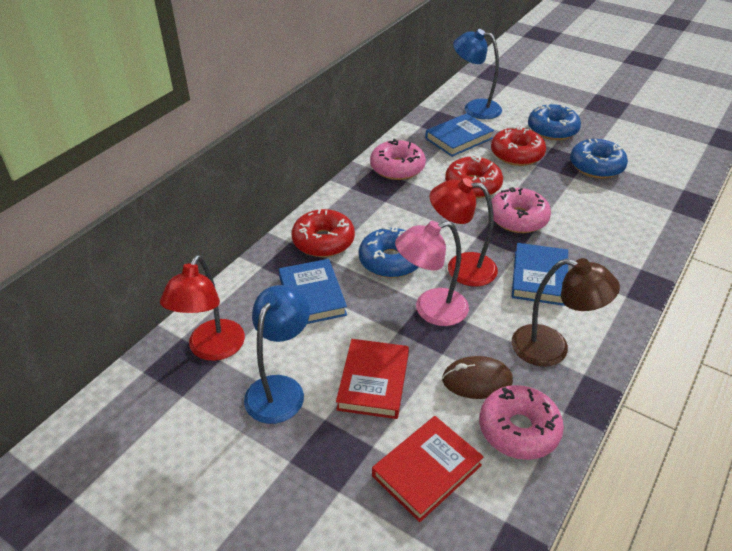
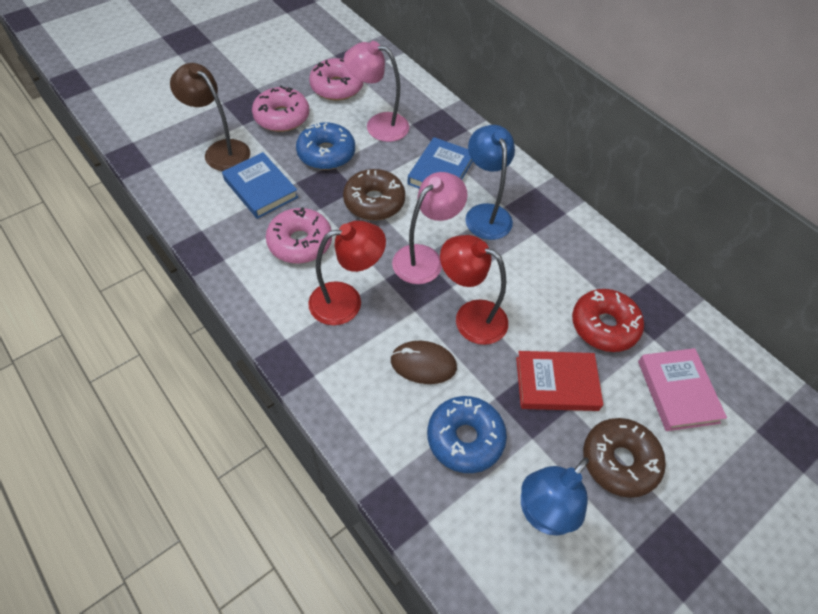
blue book: 3 -> 2
blue donut: 3 -> 2
brown donut: 0 -> 2
pink book: 0 -> 1
pink lamp: 1 -> 2
red book: 2 -> 1
red donut: 3 -> 1

